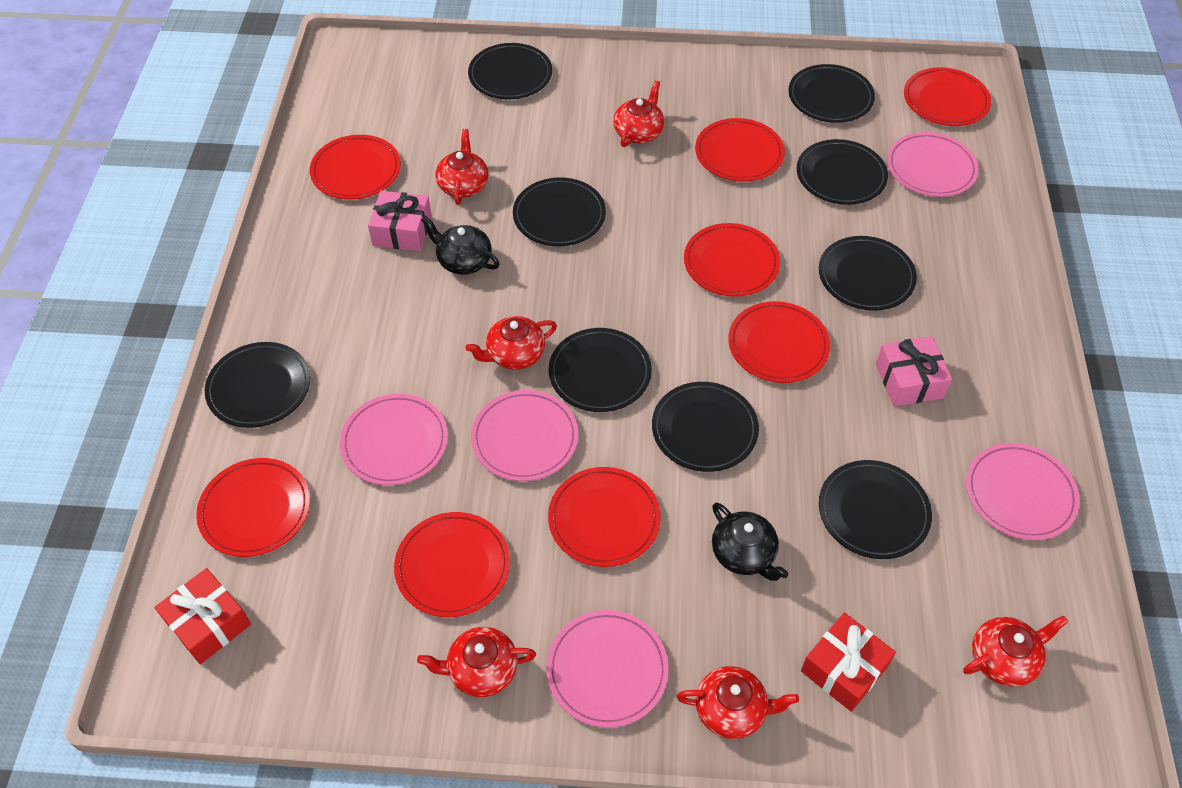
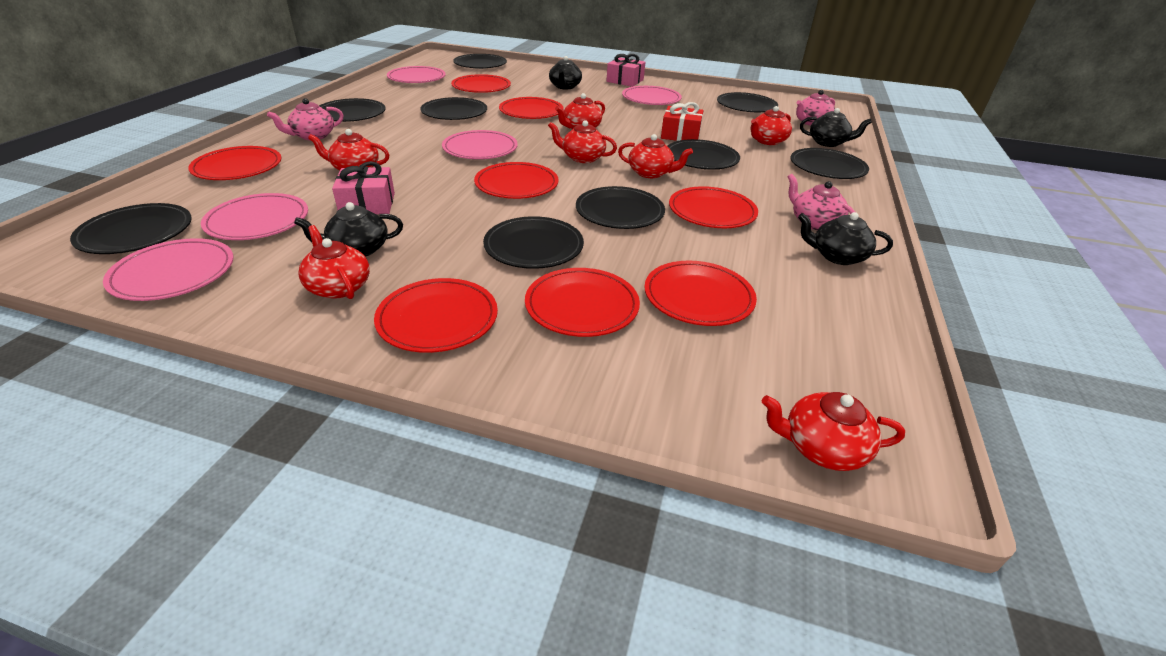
black teapot: 2 -> 4
pink teapot: 0 -> 3
red gift: 2 -> 1
red teapot: 6 -> 7

